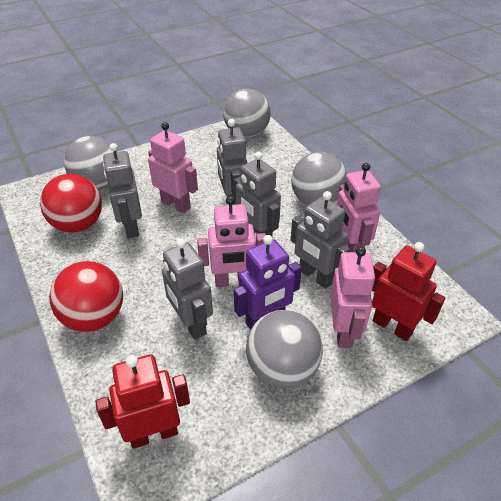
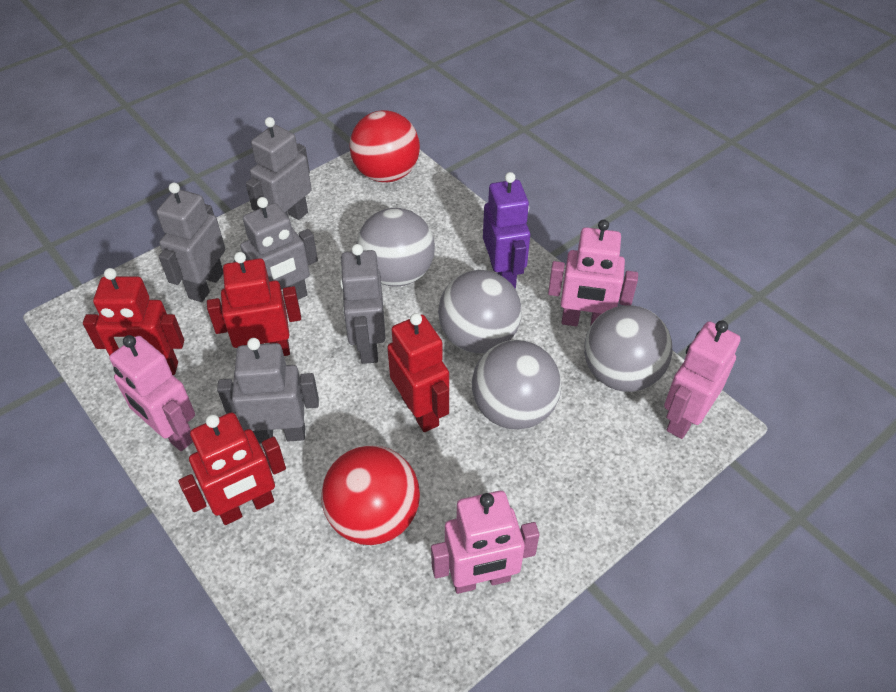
red robot: 2 -> 4

